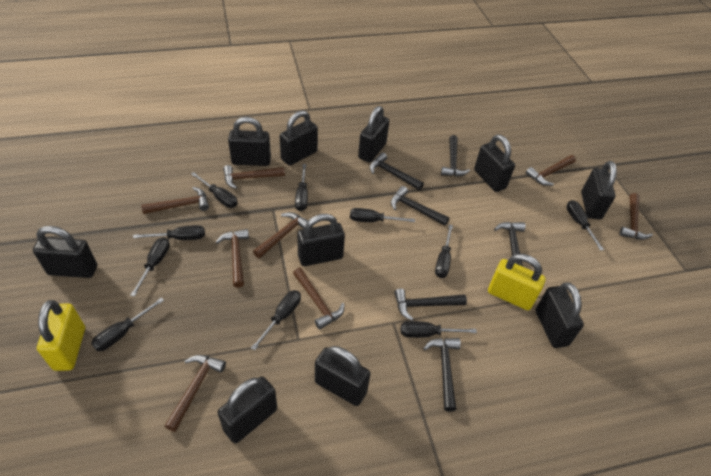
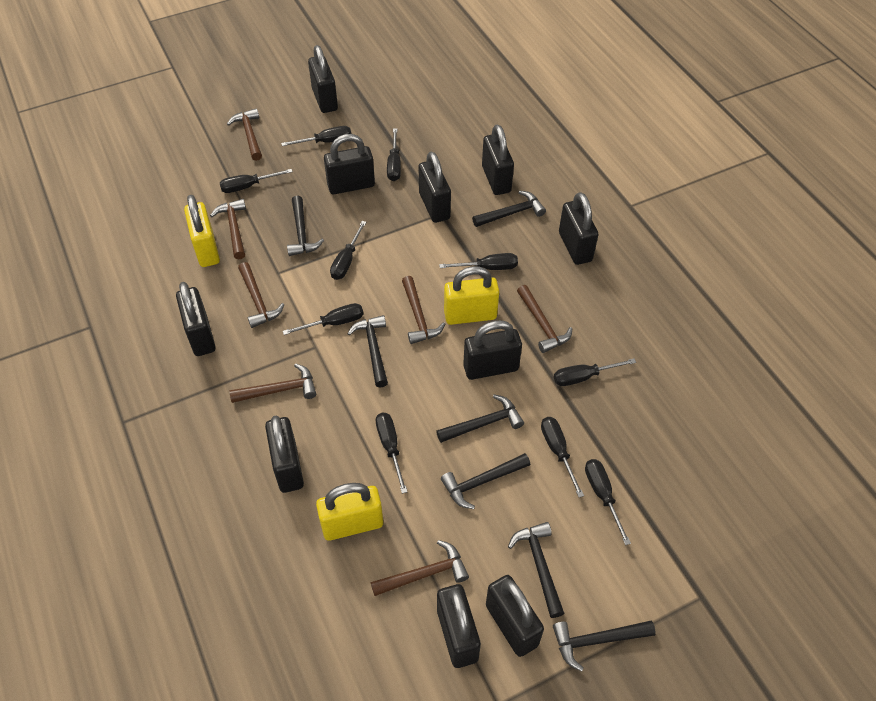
black hammer: 6 -> 7
brown hammer: 8 -> 7
yellow padlock: 2 -> 3

